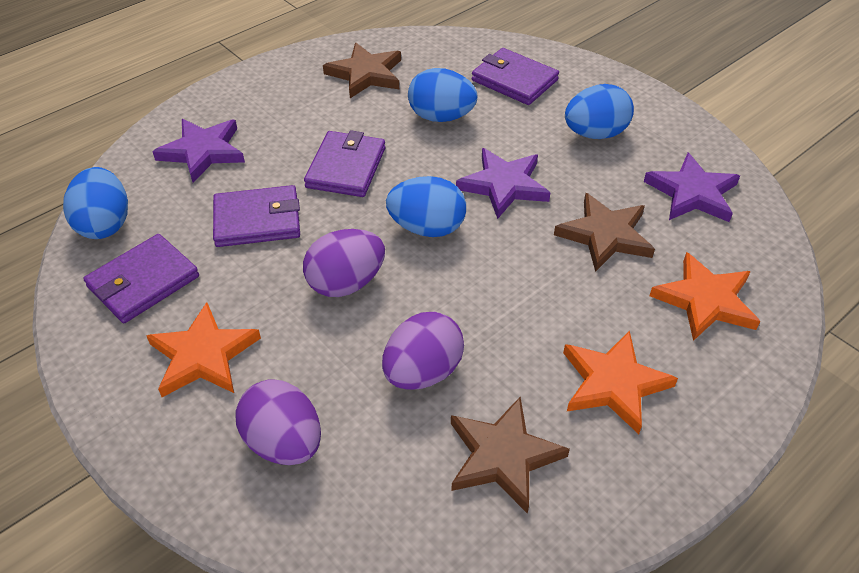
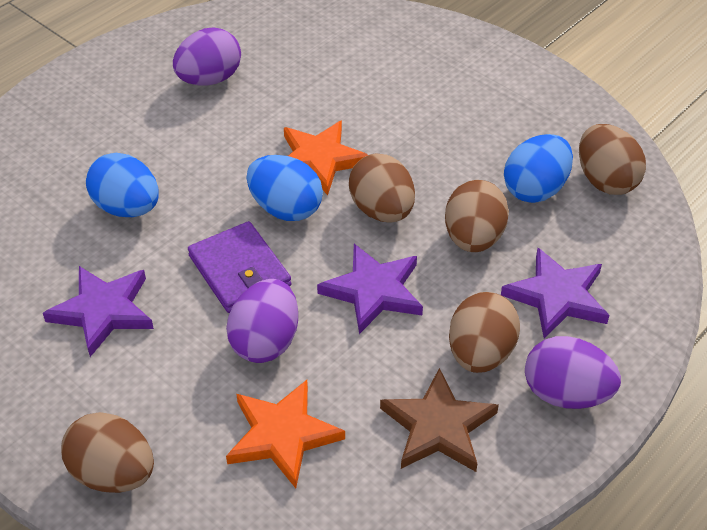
blue egg: 4 -> 3
brown egg: 0 -> 5
brown star: 3 -> 1
orange star: 3 -> 2
purple wallet: 4 -> 1

